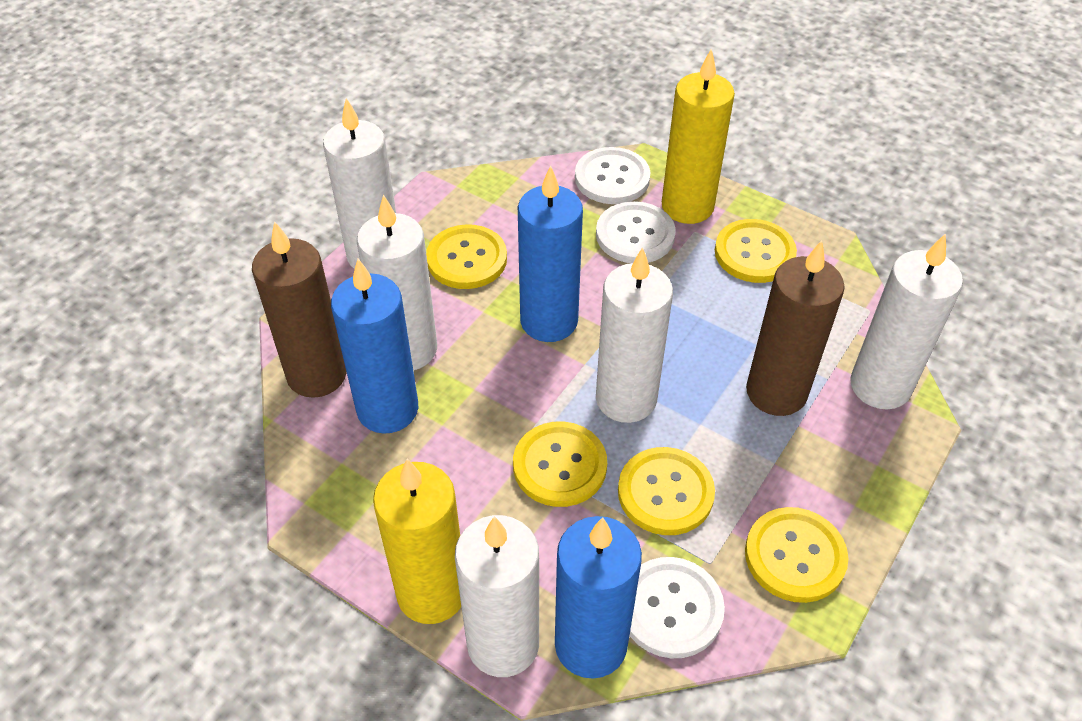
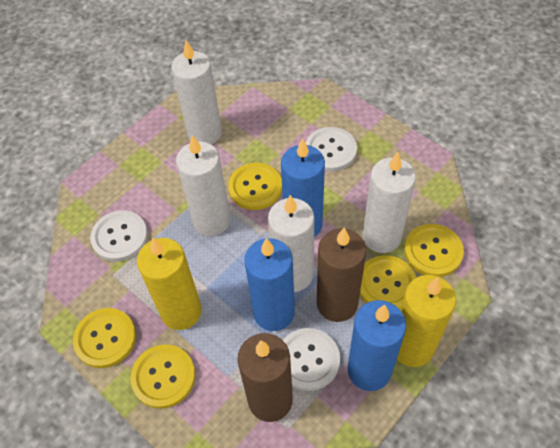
white candle: 5 -> 4

